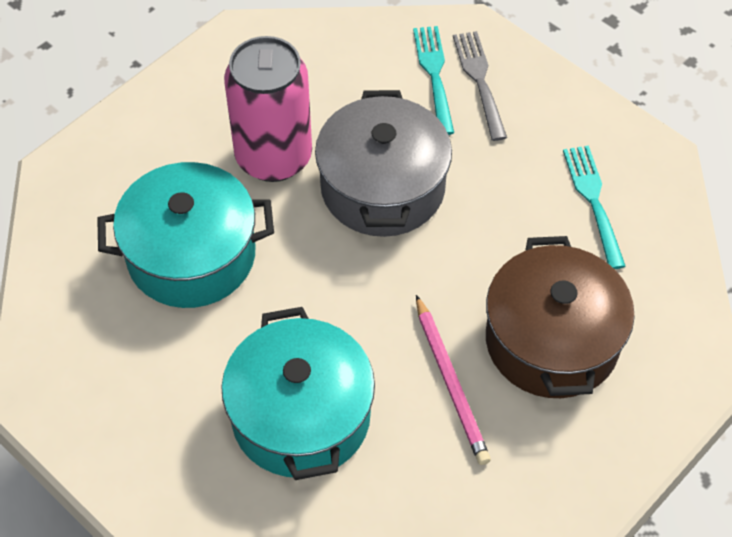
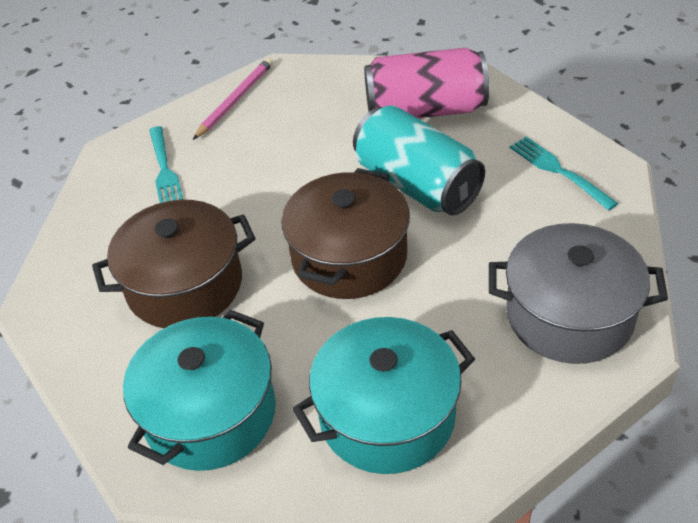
brown pot: 1 -> 2
grey fork: 1 -> 0
turquoise can: 0 -> 1

